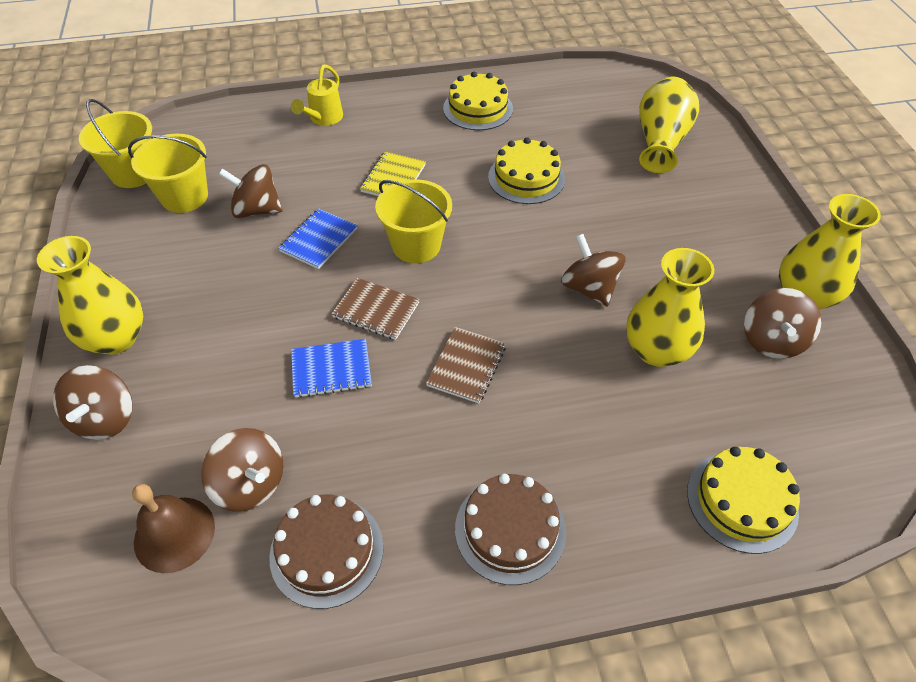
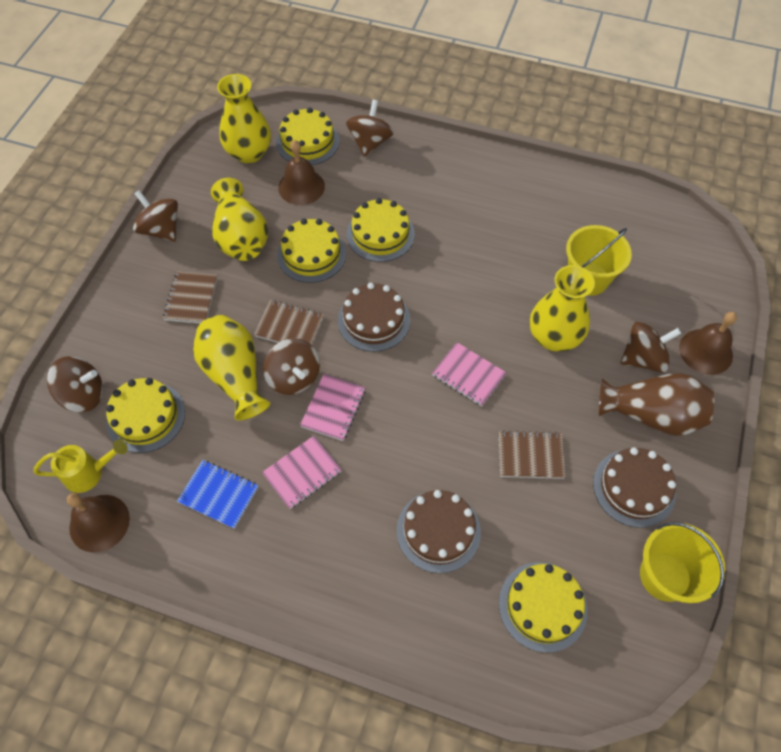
blue notebook: 2 -> 1
brown bell: 1 -> 3
brown cake: 2 -> 3
brown notebook: 2 -> 3
brown vase: 0 -> 1
pink notebook: 0 -> 3
yellow bucket: 3 -> 2
yellow cake: 3 -> 5
yellow notebook: 1 -> 0

